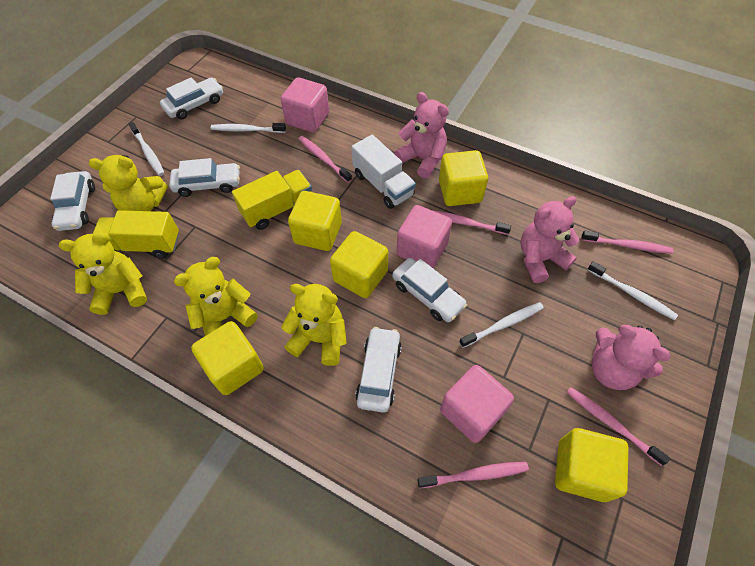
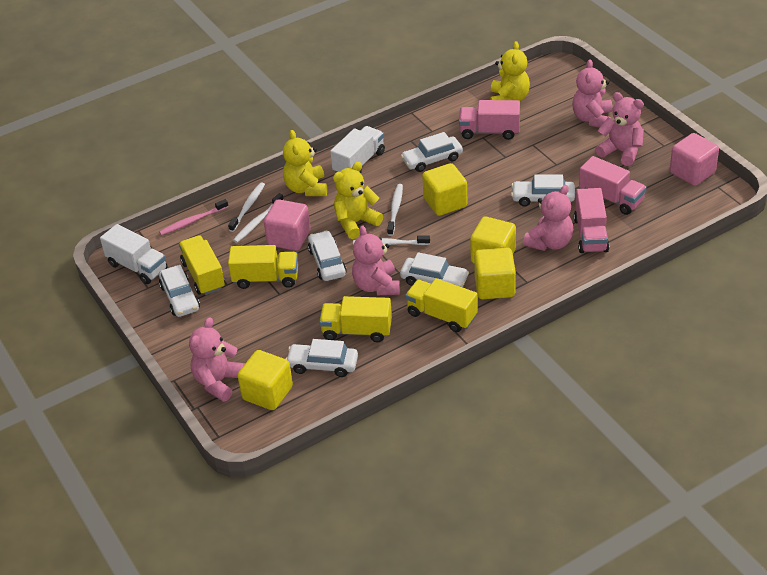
pink cube: 3 -> 2
pink teddy bear: 3 -> 5
pink toothbrush: 5 -> 1
pink truck: 0 -> 3
white car: 5 -> 6
white truck: 1 -> 2
yellow cube: 5 -> 4
yellow teddy bear: 4 -> 3
yellow truck: 2 -> 4

